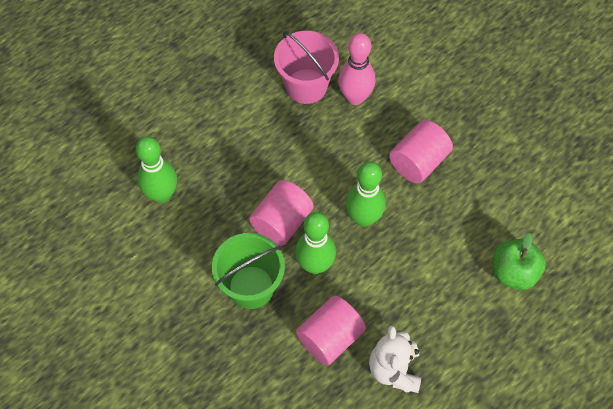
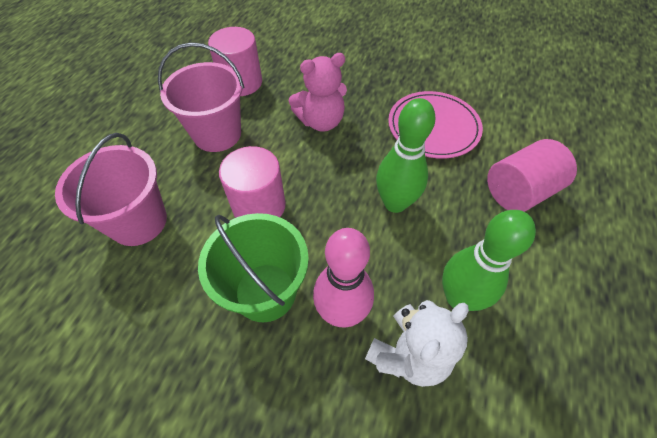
green apple: 1 -> 0
green bowling pin: 3 -> 2
pink bucket: 1 -> 2
pink plate: 0 -> 1
pink teddy bear: 0 -> 1

